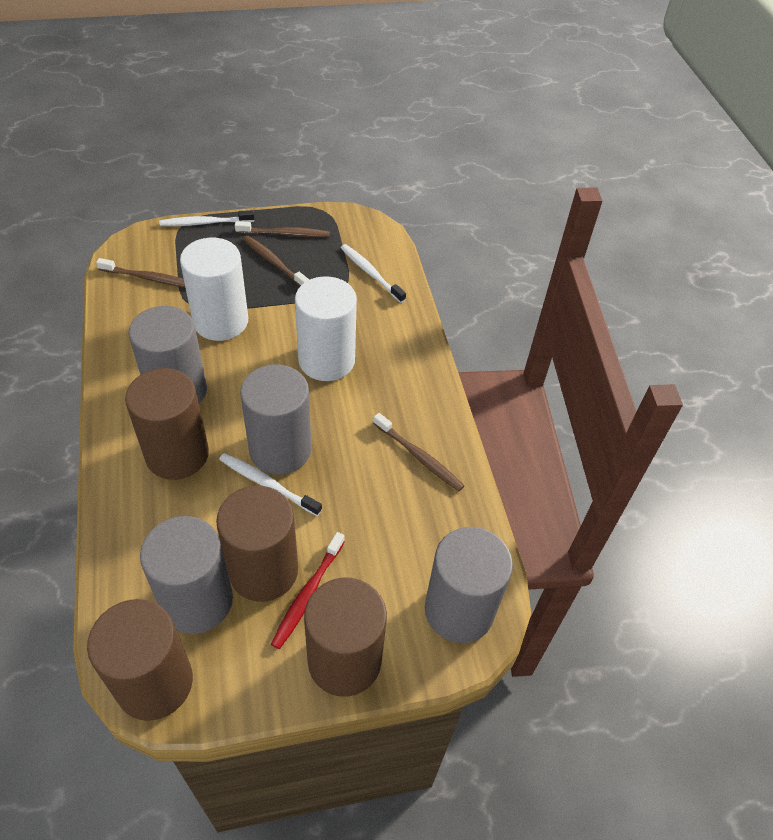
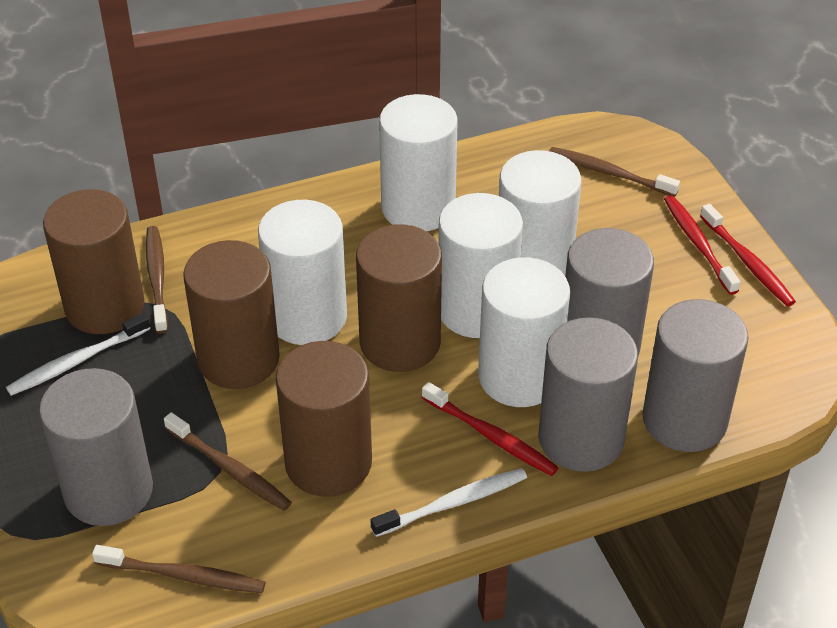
red toothbrush: 1 -> 3
white cylinder: 2 -> 5
white toothbrush: 3 -> 2

